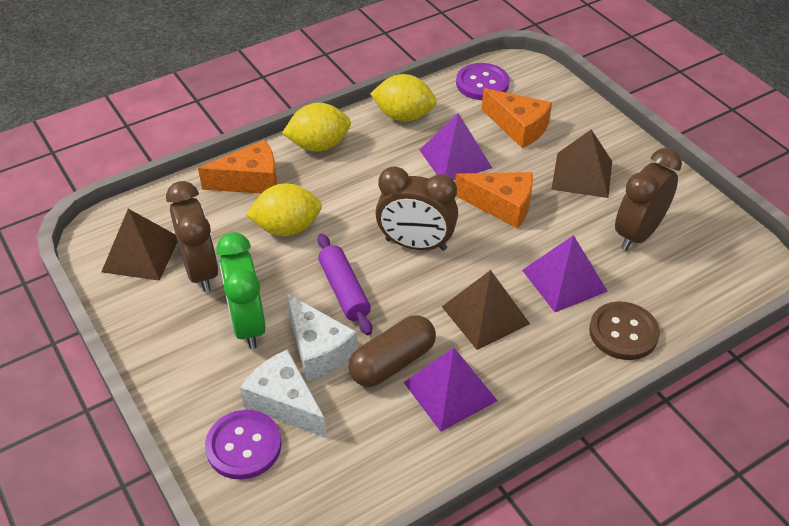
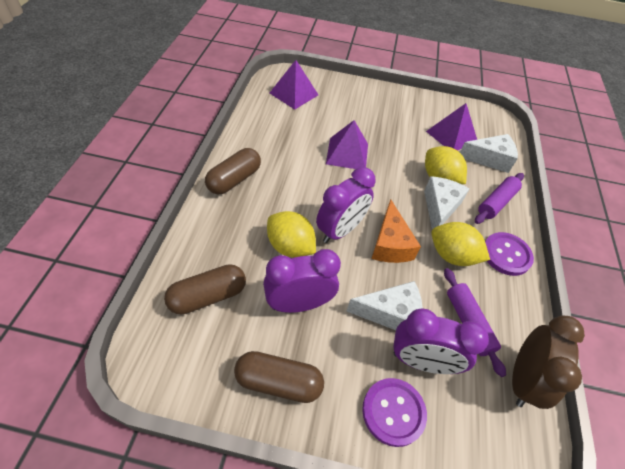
brown button: 1 -> 0
brown capsule: 1 -> 3
brown clock: 3 -> 1
brown pyramid: 3 -> 0
green clock: 1 -> 0
orange cheese: 3 -> 1
purple clock: 0 -> 3
purple rolling pin: 1 -> 2
white cheese: 2 -> 3

